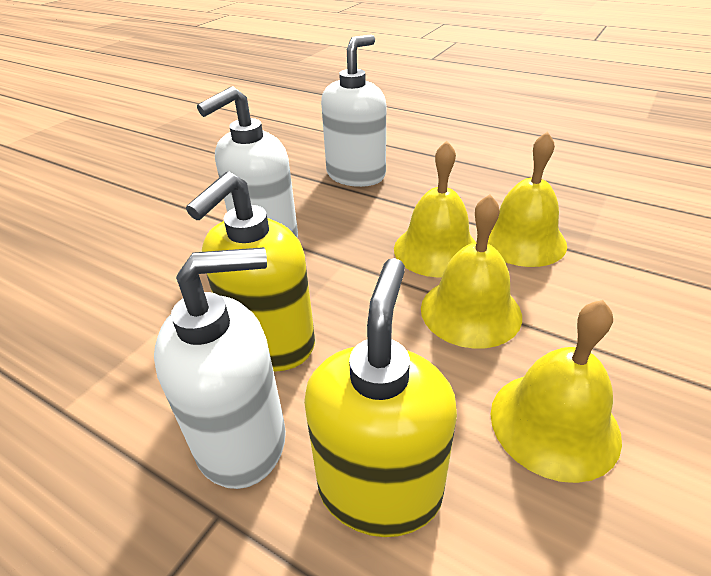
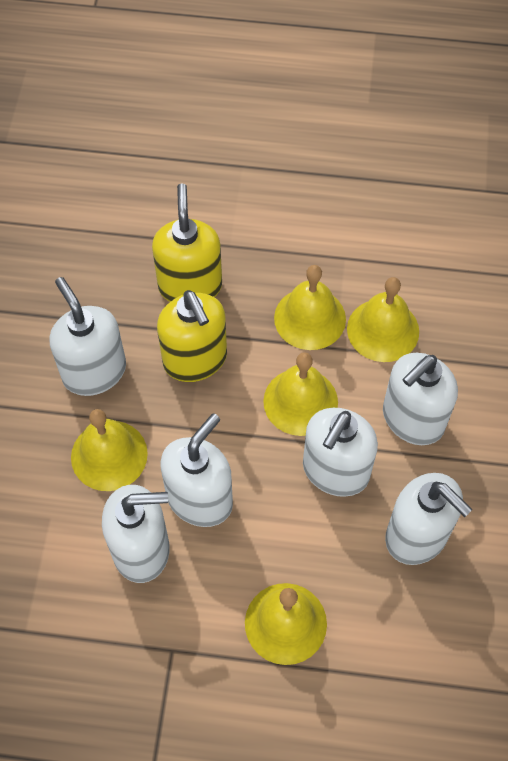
white soap dispenser: 3 -> 6
yellow bell: 4 -> 5

